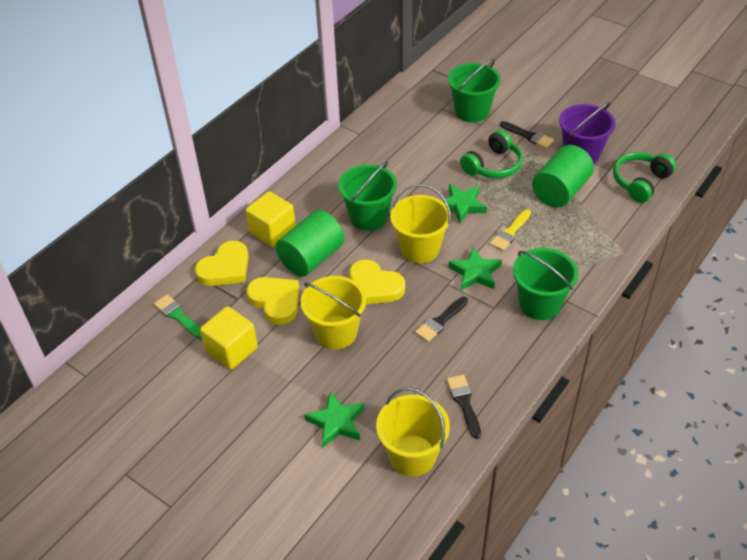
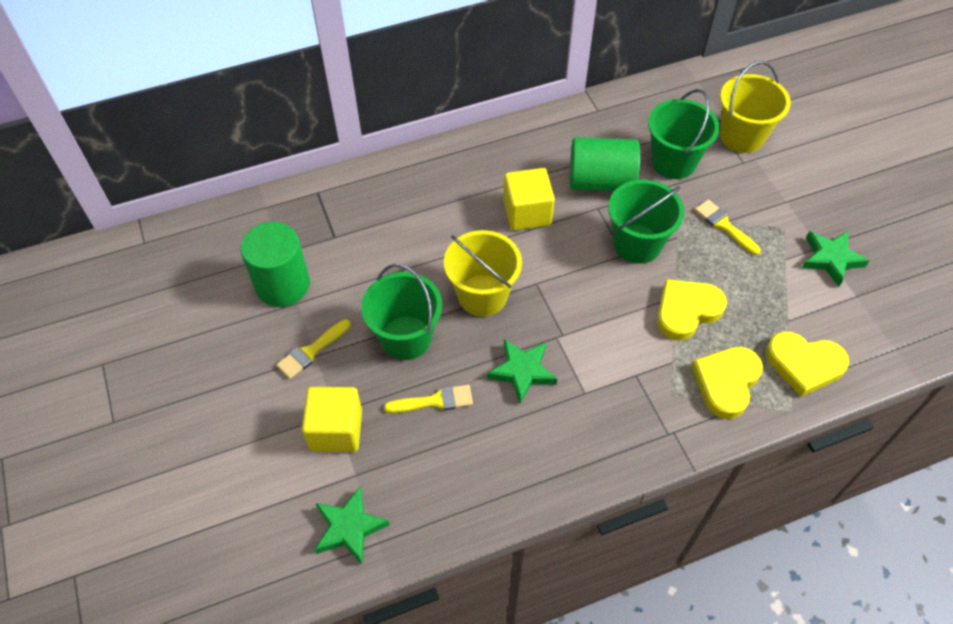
black brush: 3 -> 0
green brush: 1 -> 0
green headphones: 2 -> 0
purple bucket: 1 -> 0
yellow brush: 1 -> 3
yellow bucket: 3 -> 2

